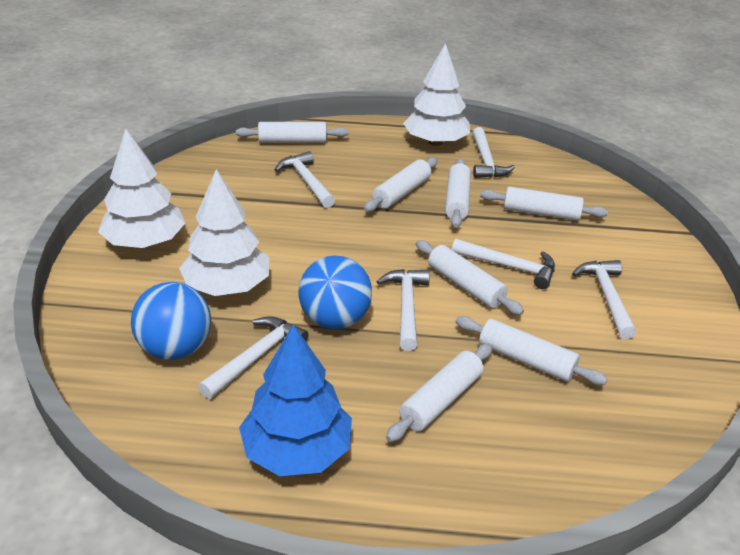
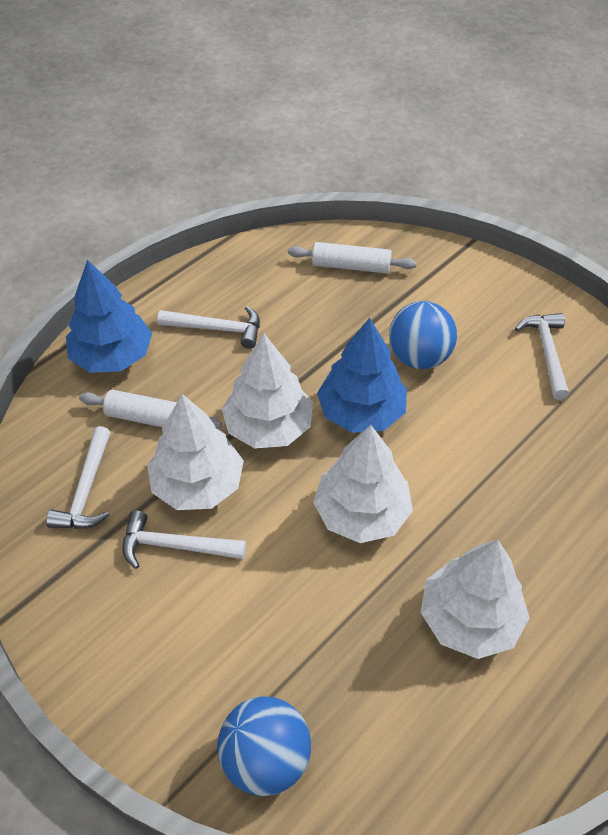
blue tree: 1 -> 2
white hammer: 6 -> 4
white rolling pin: 7 -> 2
white tree: 3 -> 4

